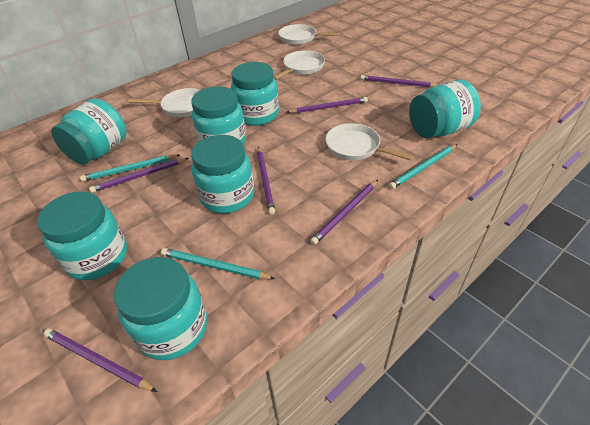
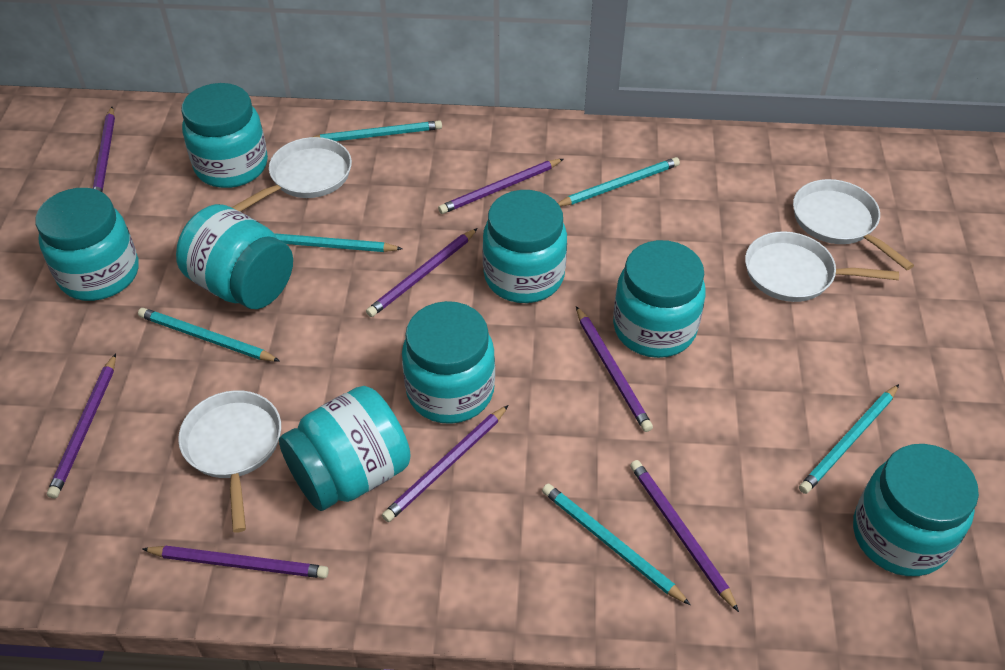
purple pencil: 6 -> 8
turquoise jar: 7 -> 8
turquoise pencil: 3 -> 6

